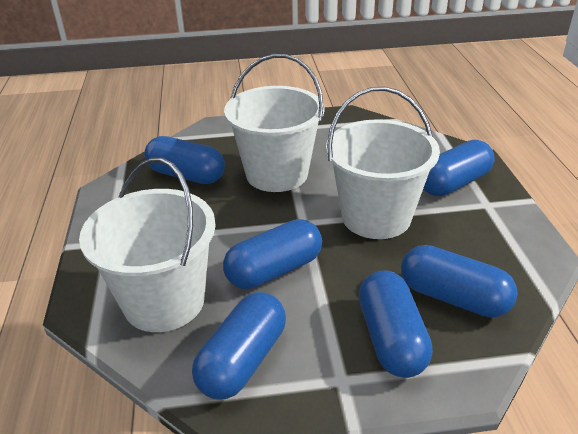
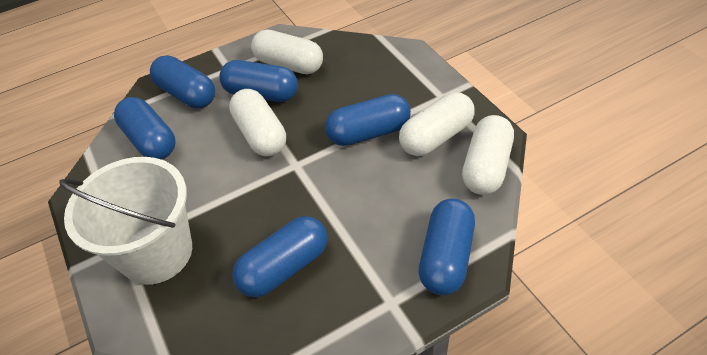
white bucket: 3 -> 1
white capsule: 0 -> 4

